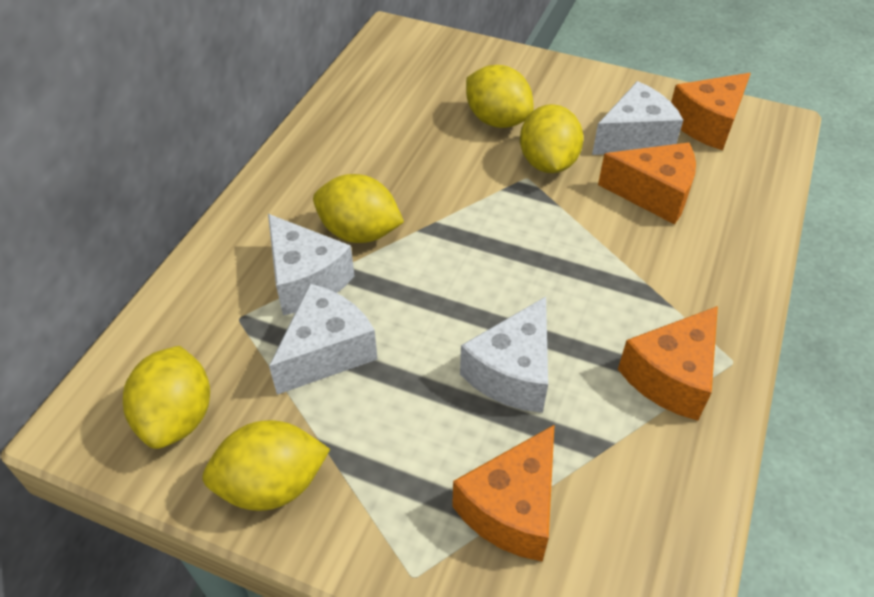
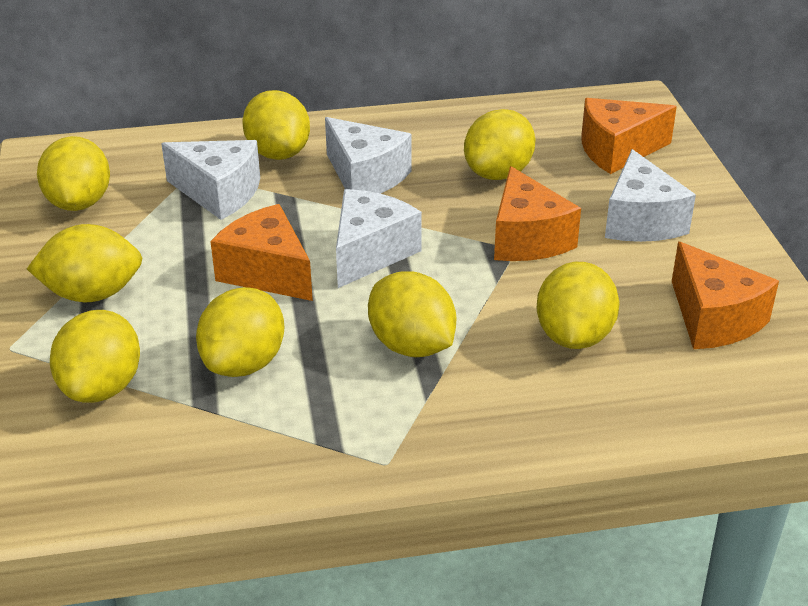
yellow lemon: 5 -> 8

